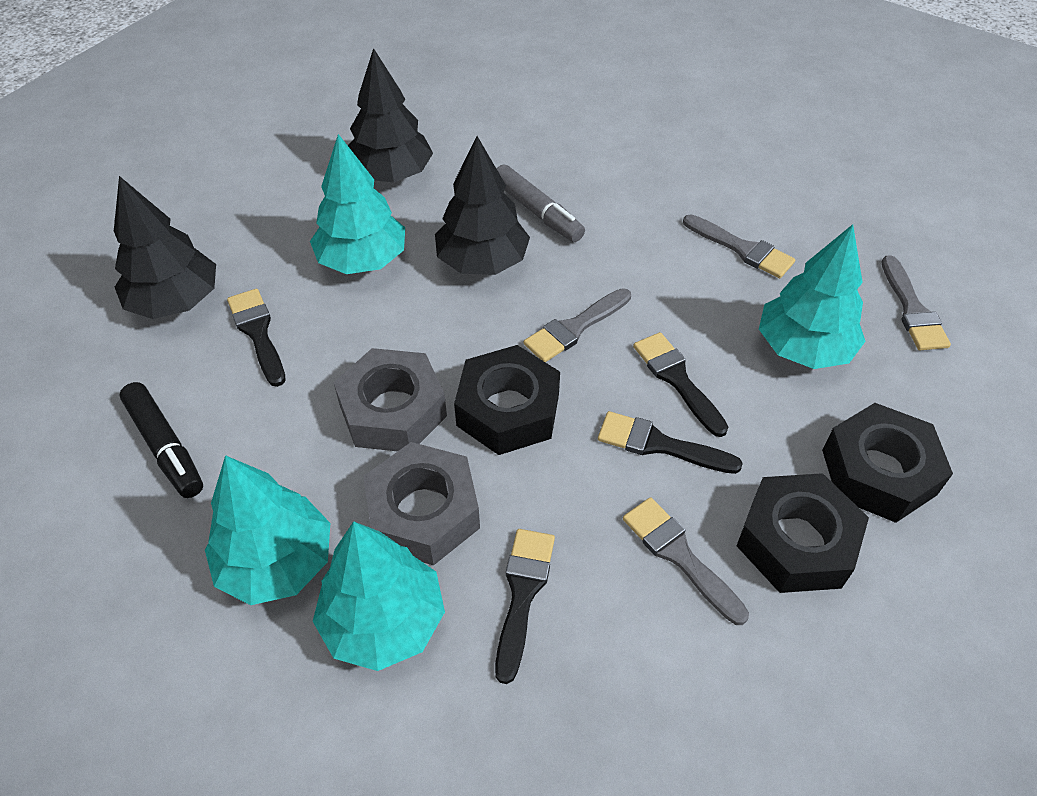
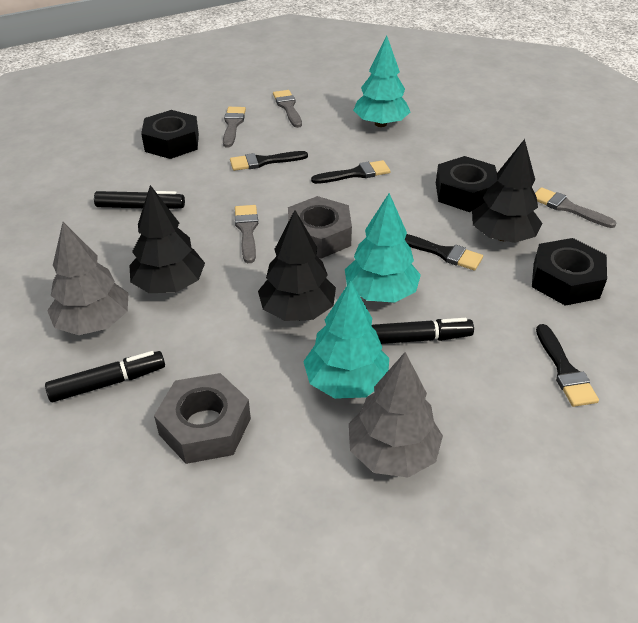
black marker: 1 -> 3
grey marker: 1 -> 0
grey tree: 0 -> 2
turquoise tree: 4 -> 3

